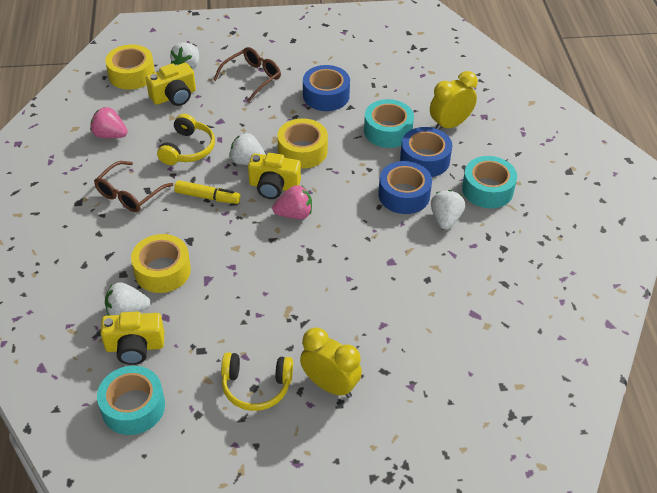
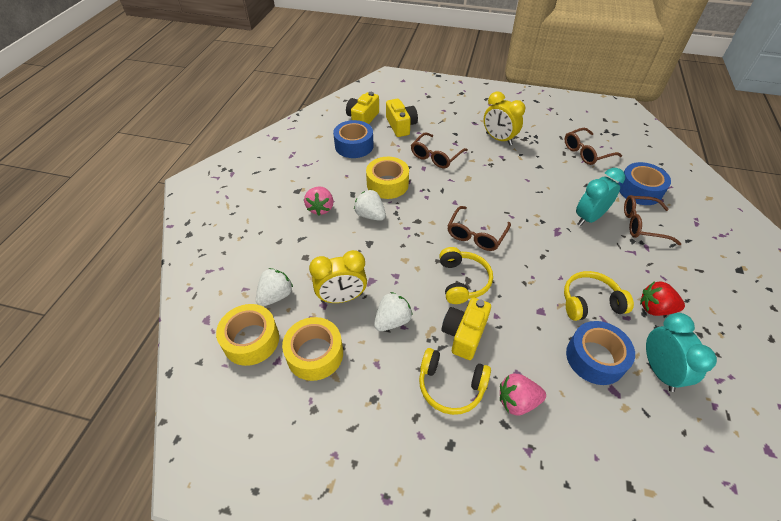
brown glasses: 2 -> 4
red strawberry: 0 -> 1
turquoise clock: 0 -> 2
turquoise tape: 3 -> 0
white strawberry: 4 -> 3
yellow headphones: 2 -> 3
yellow marker: 1 -> 0

